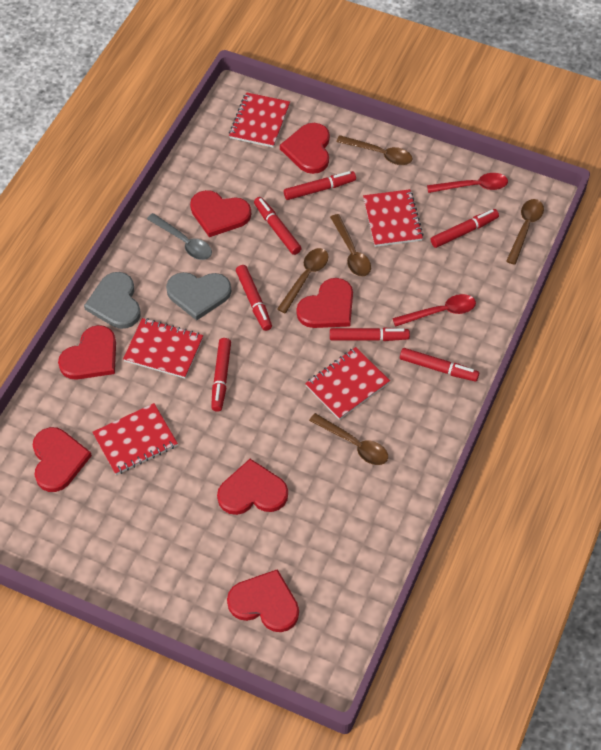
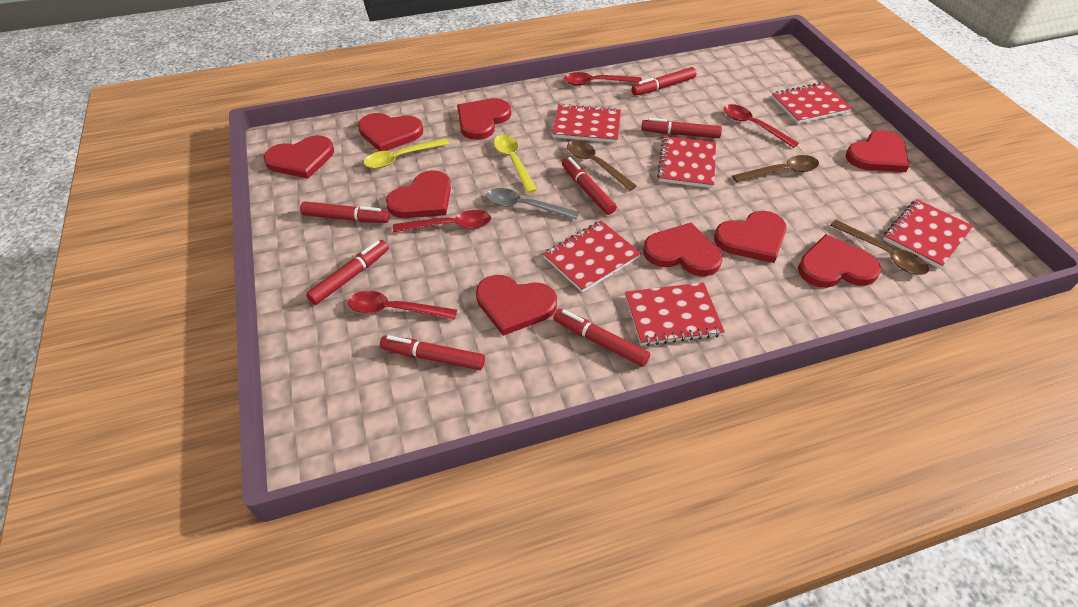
brown spoon: 5 -> 3
grey heart: 2 -> 0
red heart: 7 -> 9
red notebook: 5 -> 6
red spoon: 2 -> 4
yellow spoon: 0 -> 2

